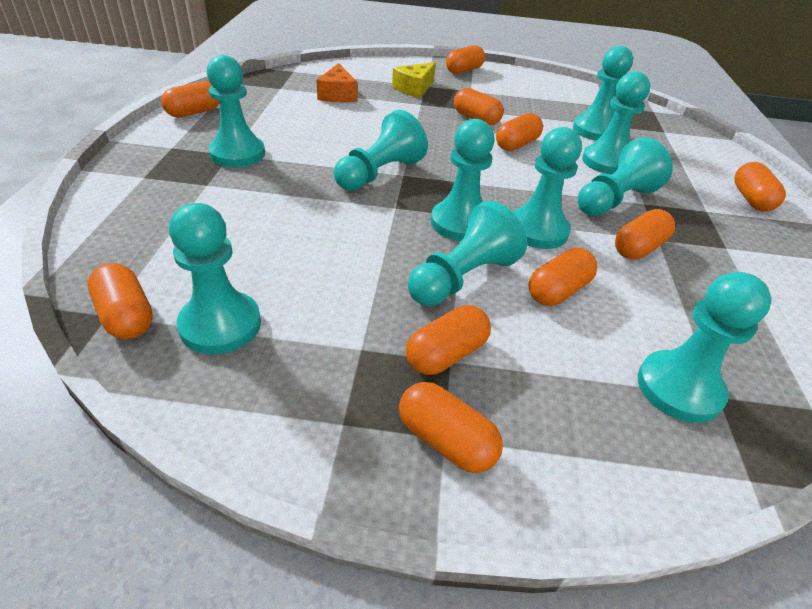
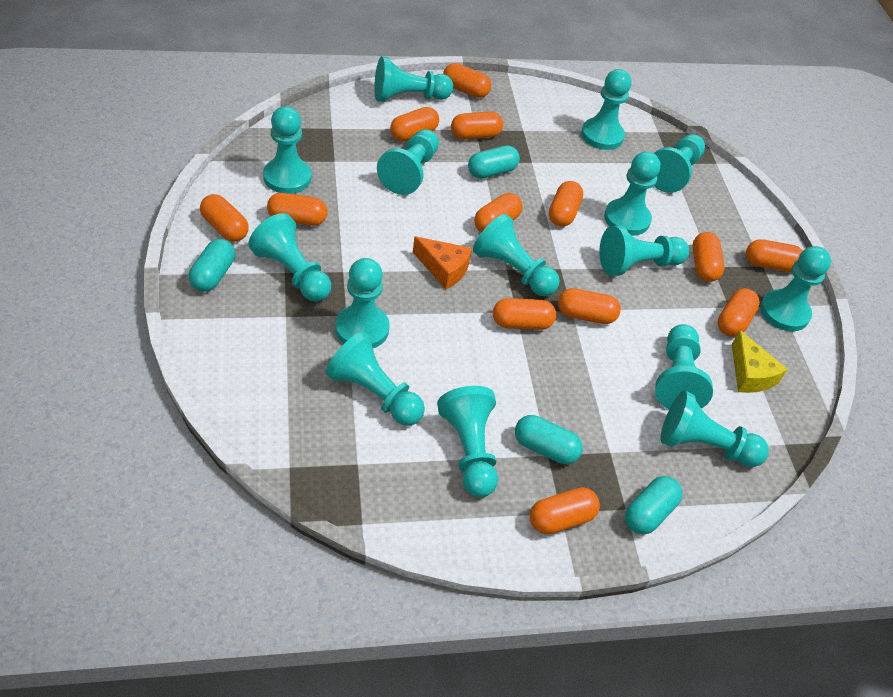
orange capsule: 10 -> 13
turquoise capsule: 0 -> 4
turquoise pawn: 10 -> 15

